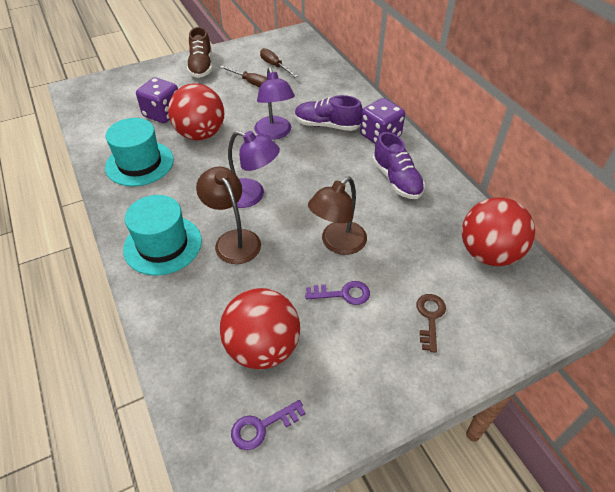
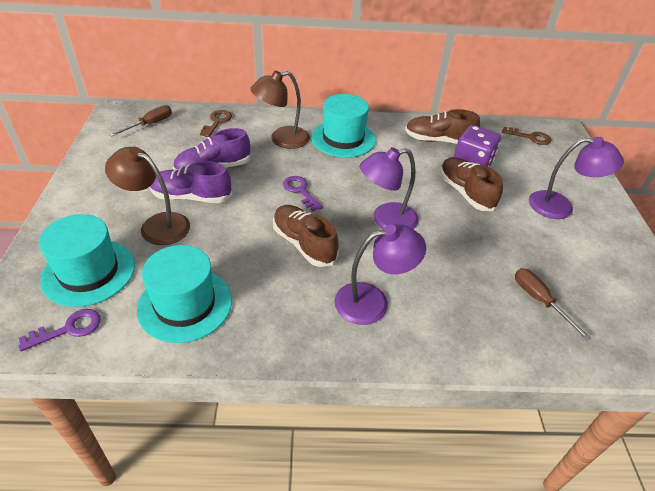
brown key: 1 -> 2
brown shoe: 1 -> 3
purple dice: 2 -> 1
purple lamp: 2 -> 3
red ball: 3 -> 0
turquoise hat: 2 -> 3

